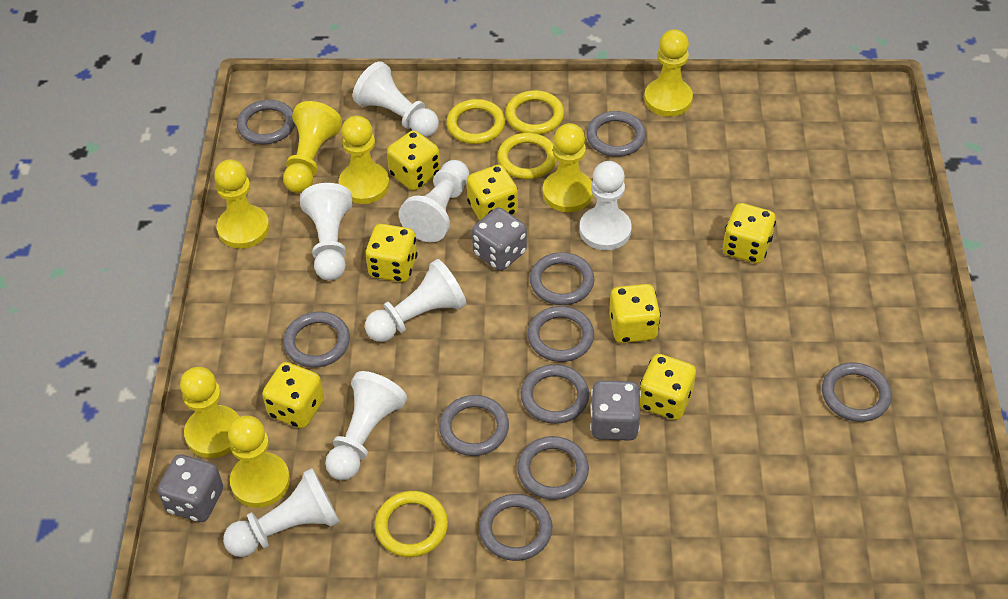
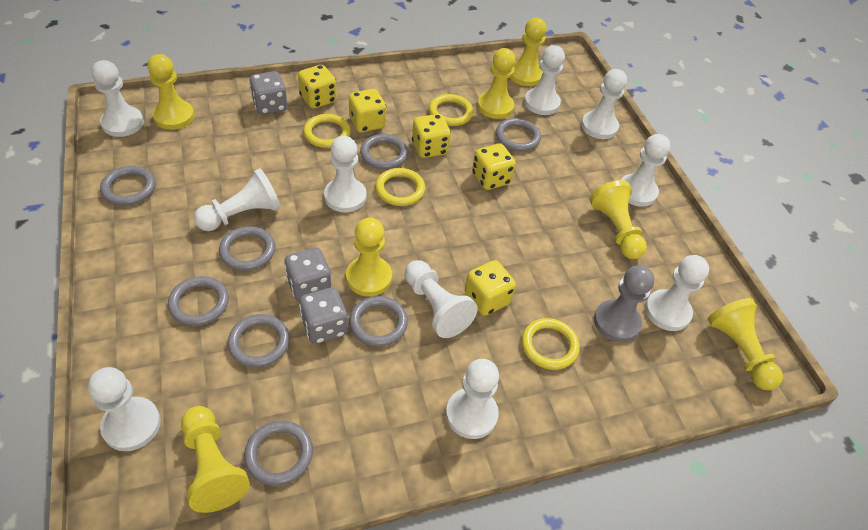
grey pawn: 0 -> 1
grey ring: 10 -> 8
white pawn: 7 -> 10
yellow dice: 7 -> 5

